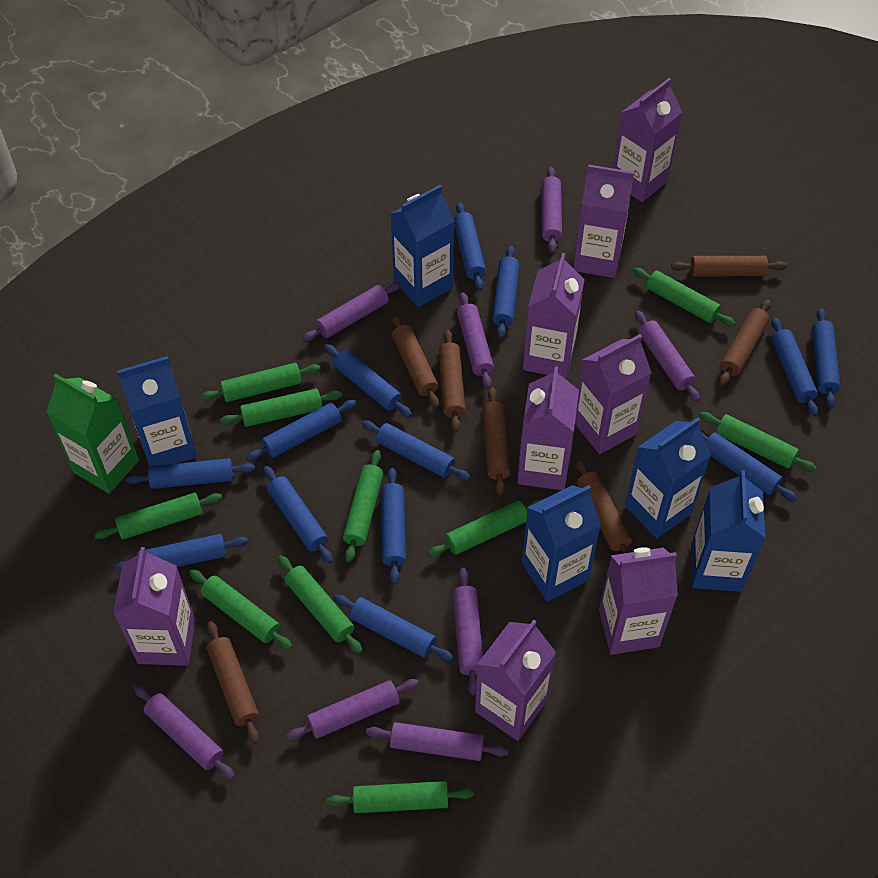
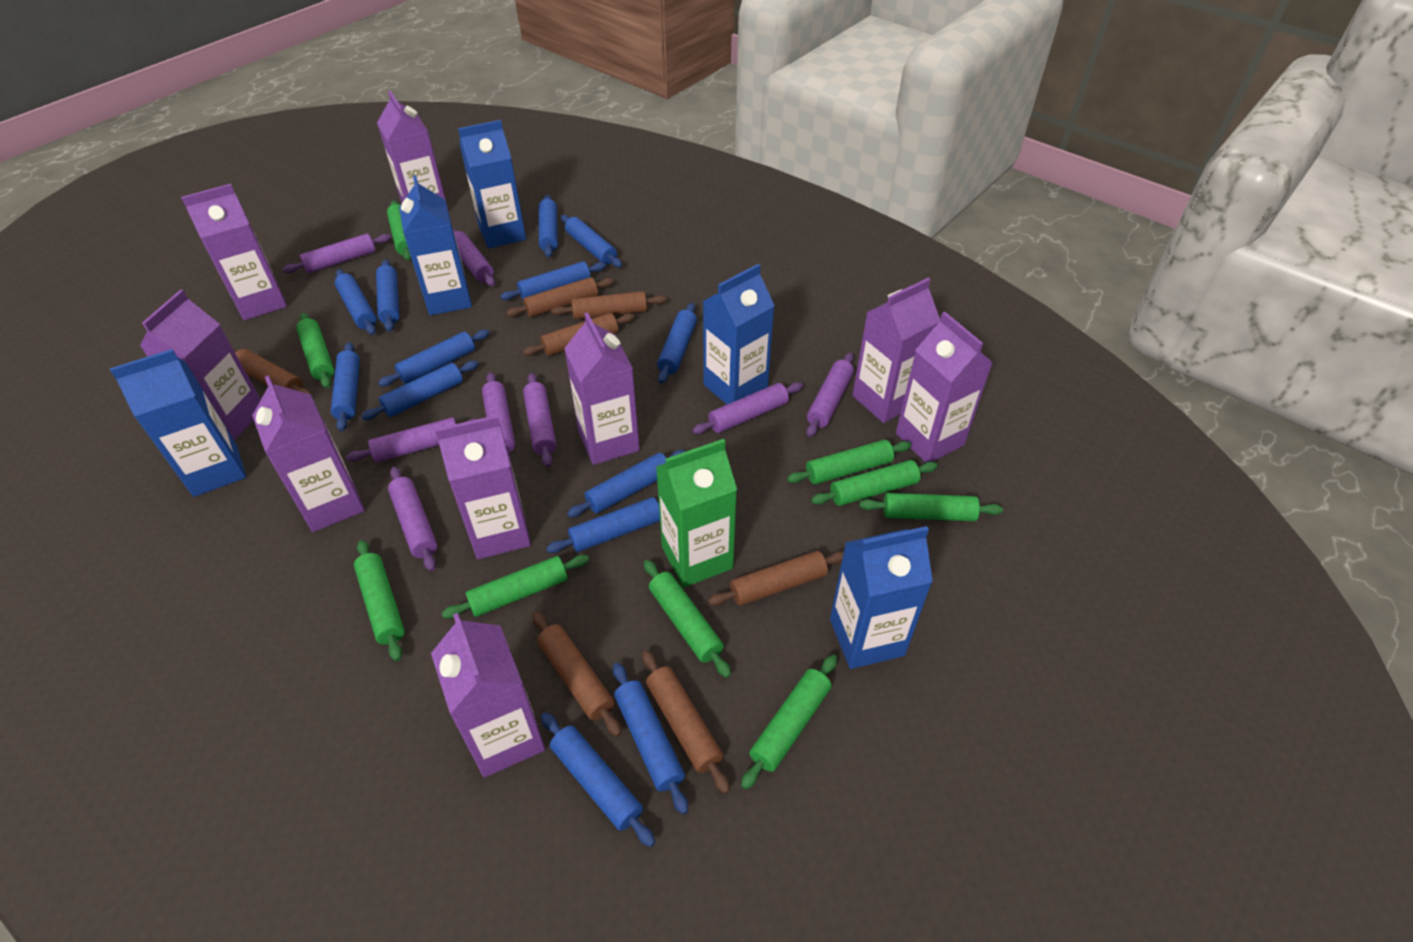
green rolling pin: 10 -> 9
purple carton: 8 -> 9

